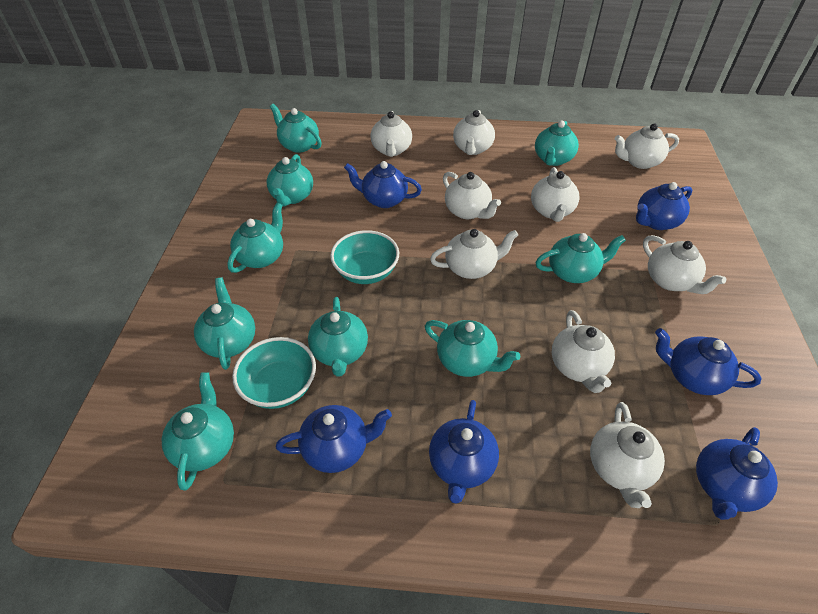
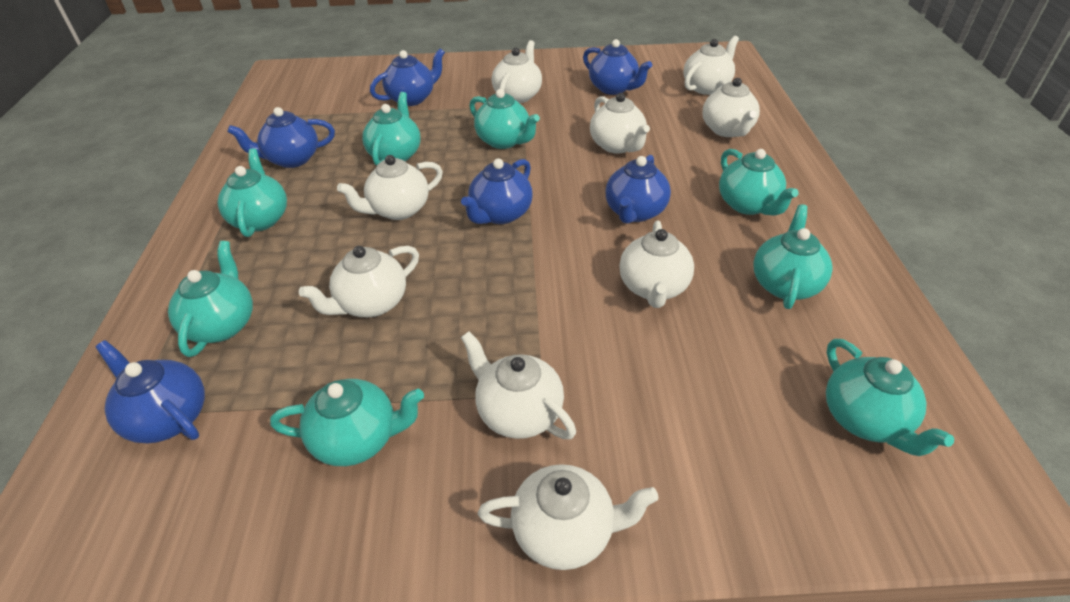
turquoise bowl: 2 -> 0
turquoise teapot: 9 -> 8

